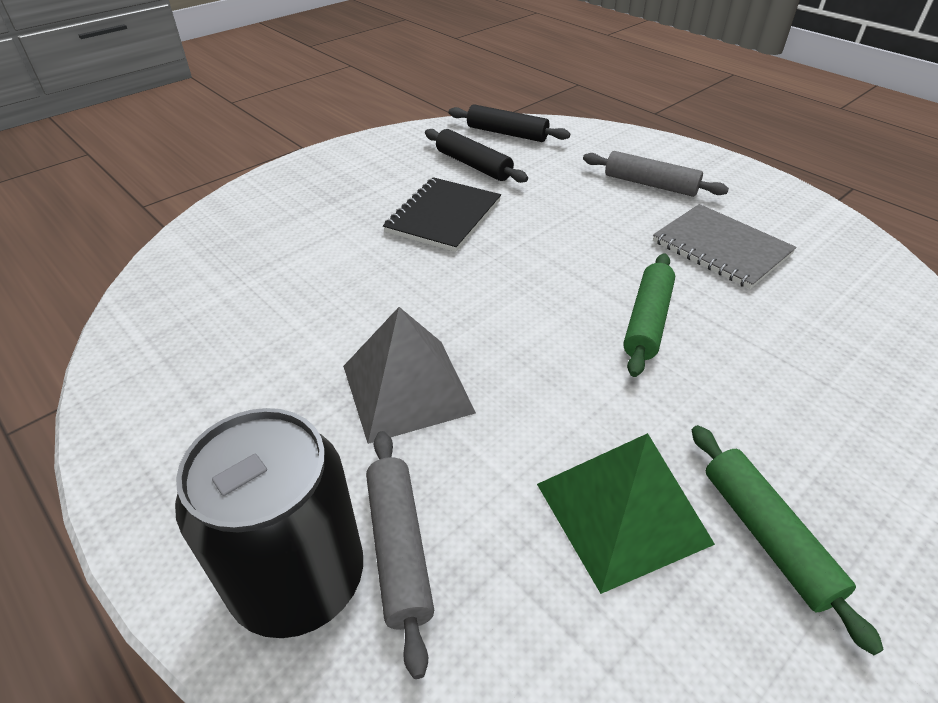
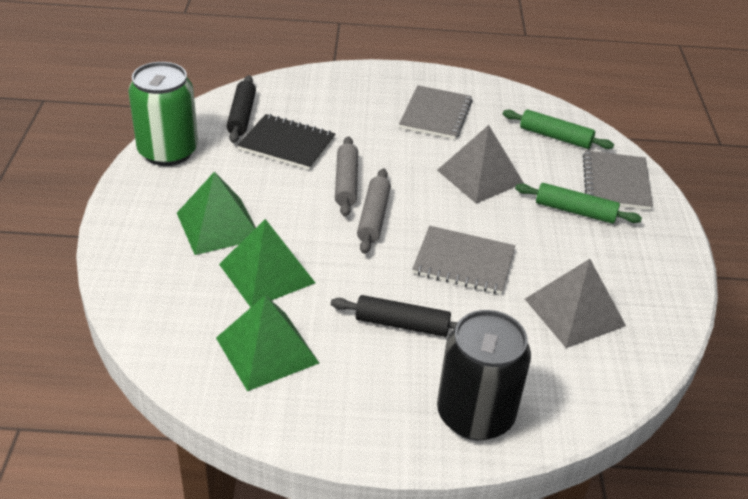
green can: 0 -> 1
green pyramid: 1 -> 3
grey notebook: 1 -> 3
grey pyramid: 1 -> 2

